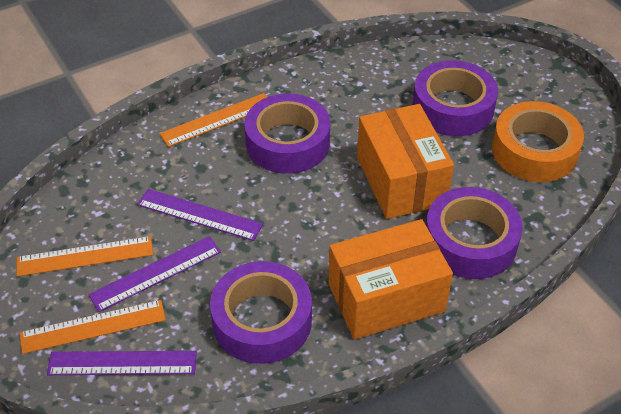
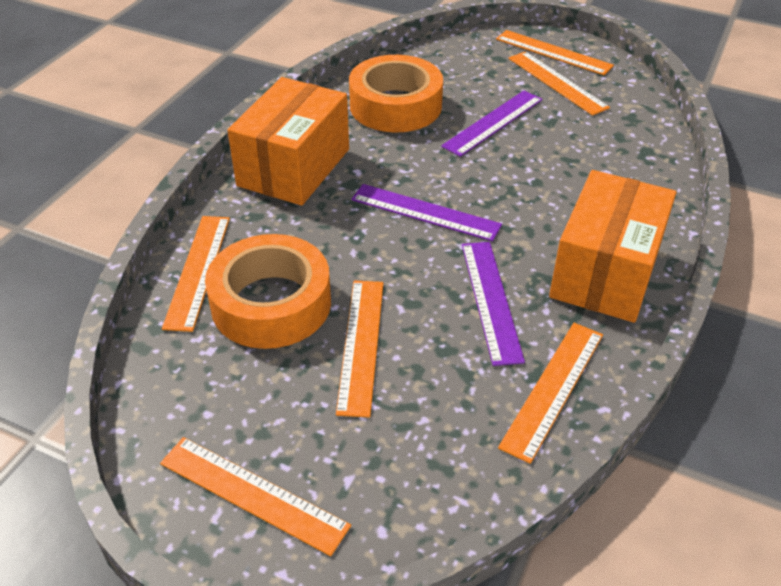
orange ruler: 3 -> 6
orange tape: 1 -> 2
purple tape: 4 -> 0

